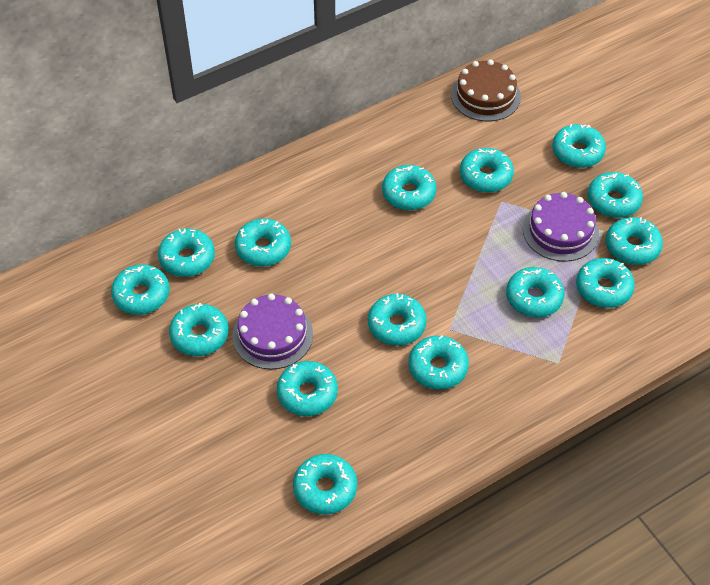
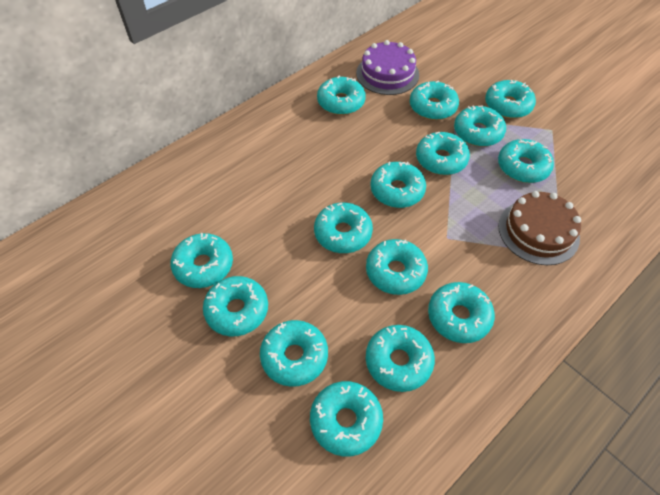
purple cake: 2 -> 1

